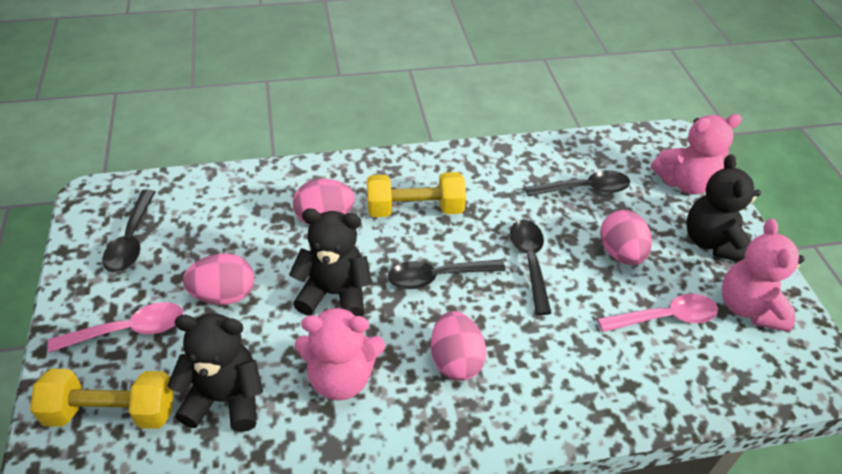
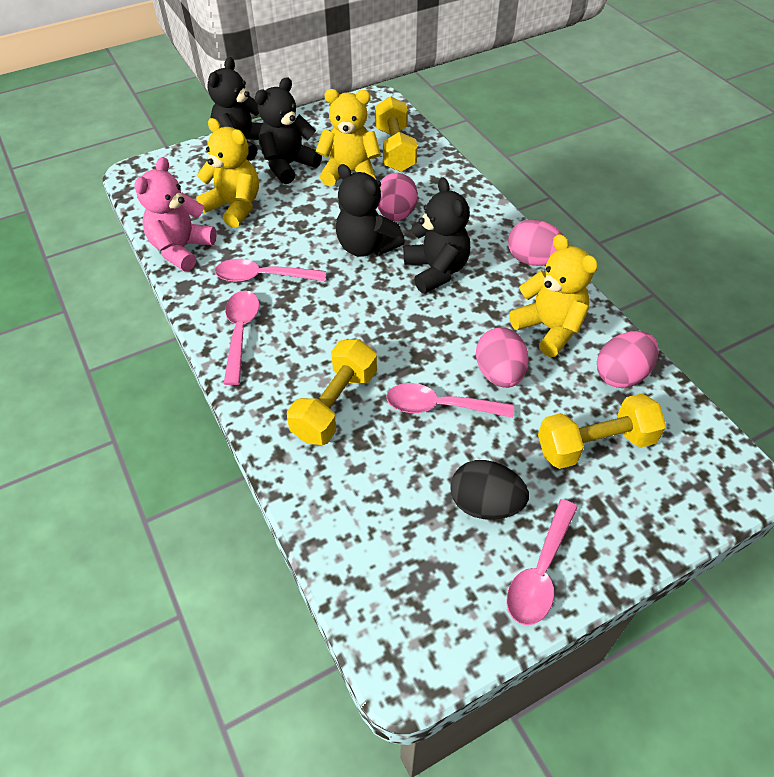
black egg: 0 -> 1
black spoon: 4 -> 0
black teddy bear: 3 -> 4
pink spoon: 2 -> 4
pink teddy bear: 3 -> 1
yellow dumbbell: 2 -> 3
yellow teddy bear: 0 -> 3

